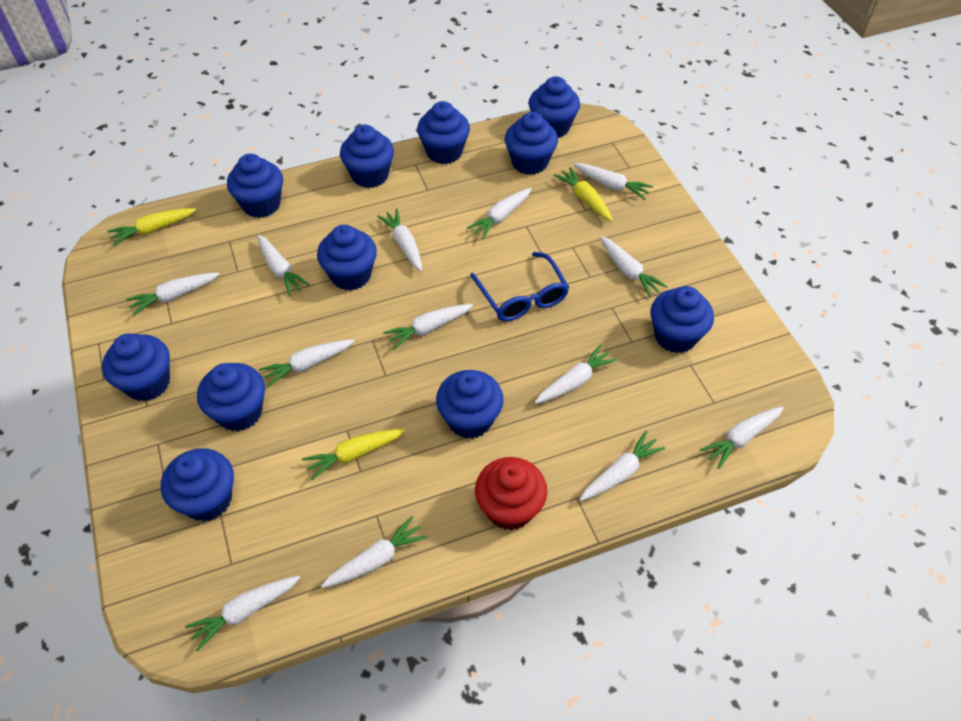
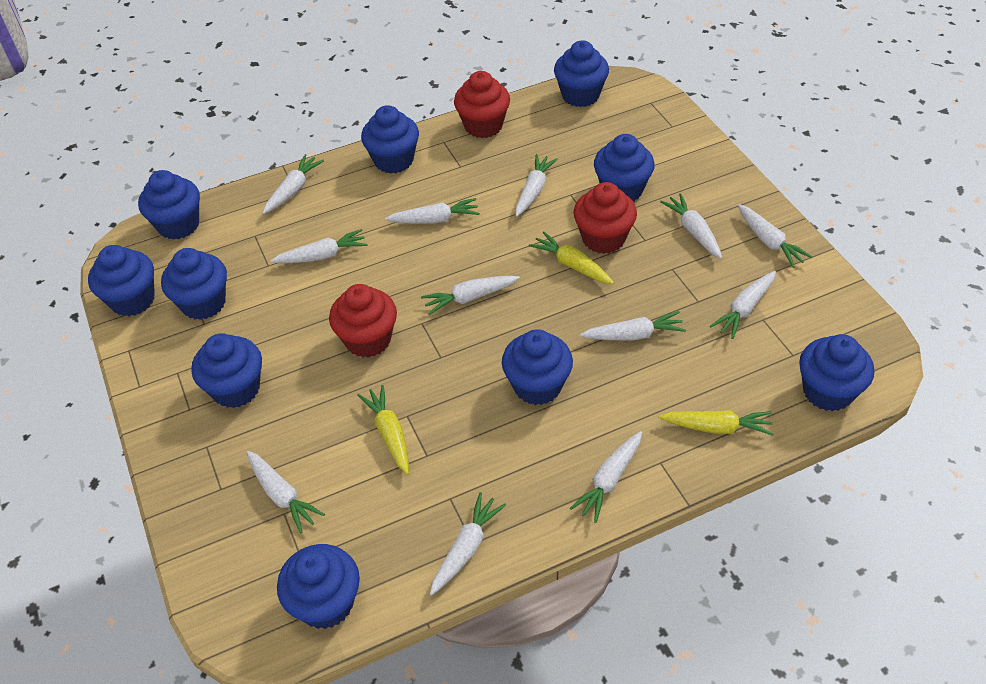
blue cupcake: 11 -> 10
blue glasses: 1 -> 0
red cupcake: 1 -> 3
white carrot: 13 -> 12

